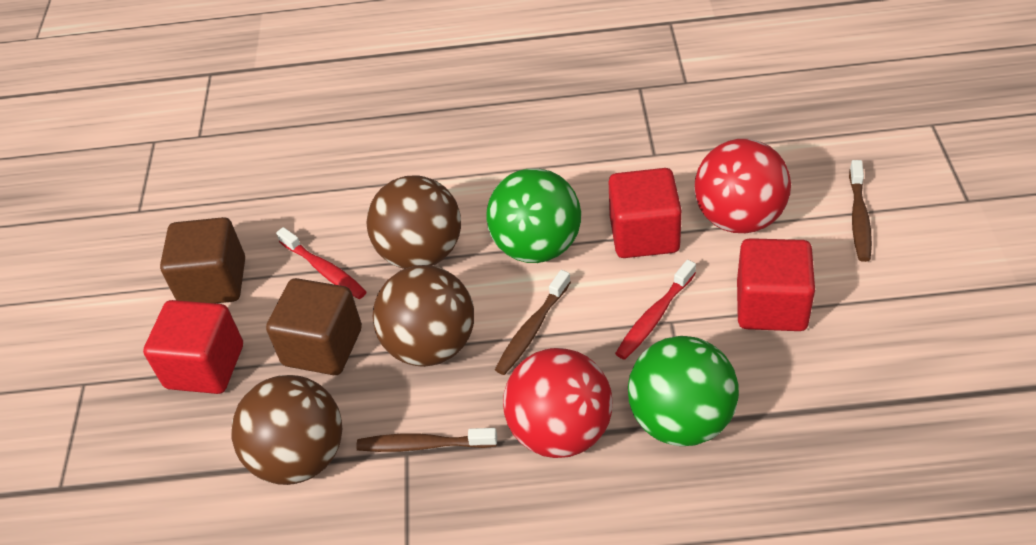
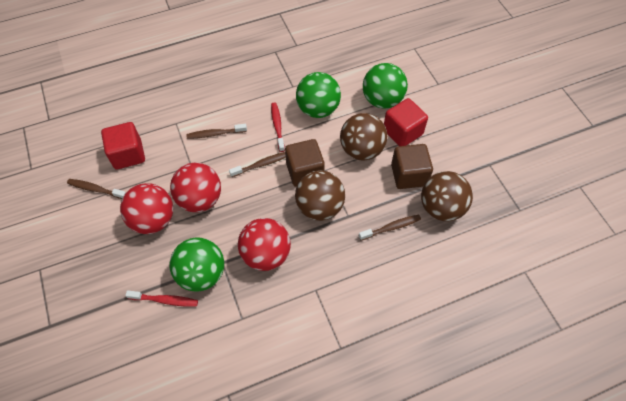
brown toothbrush: 3 -> 4
green ball: 2 -> 3
red ball: 2 -> 3
red cube: 3 -> 2

